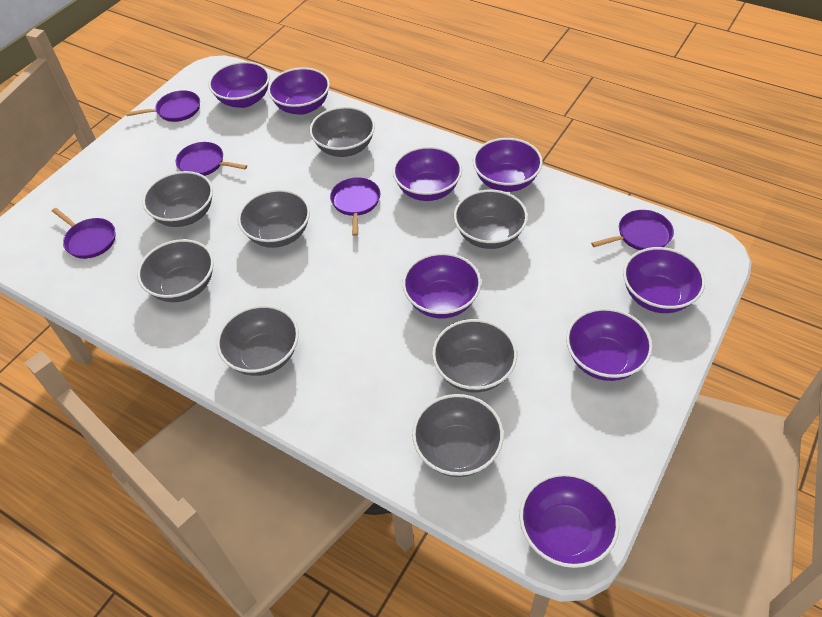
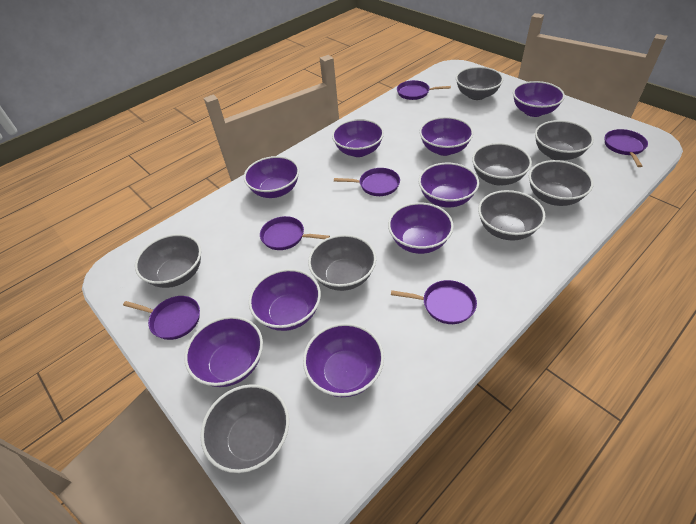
purple bowl: 8 -> 9
purple pan: 5 -> 6

